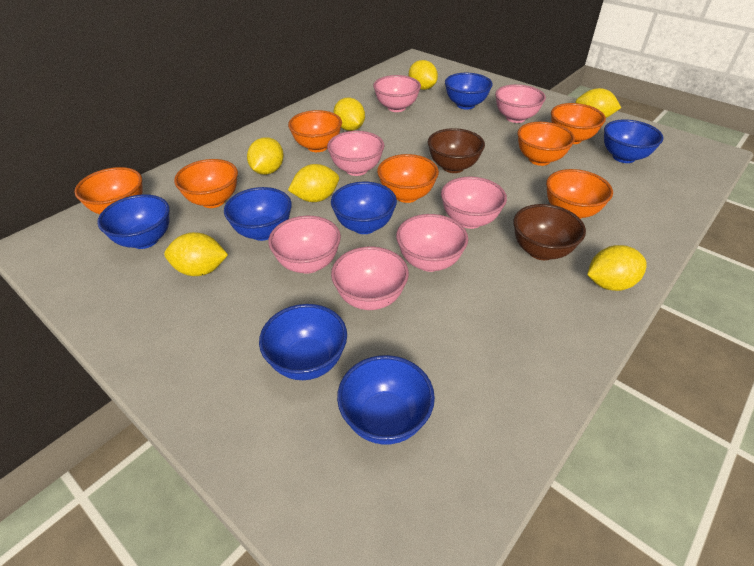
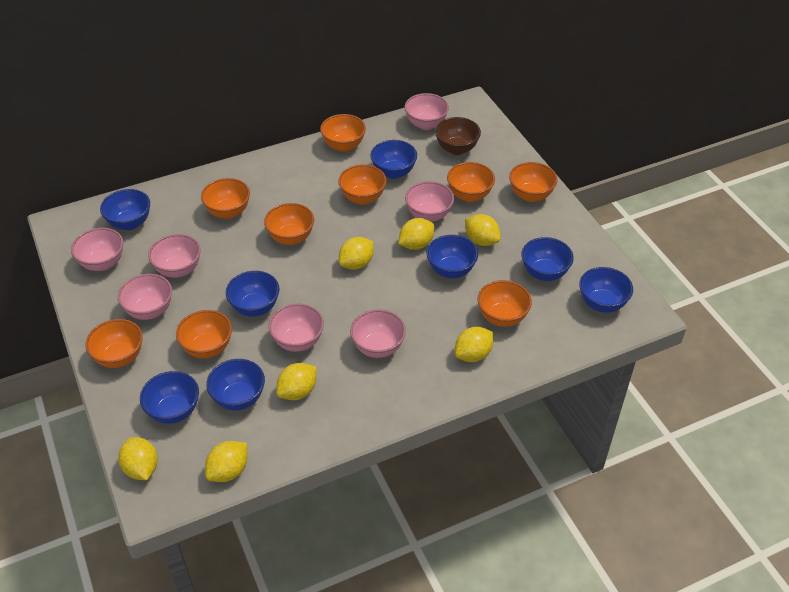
blue bowl: 7 -> 8
brown bowl: 2 -> 1
orange bowl: 7 -> 9

